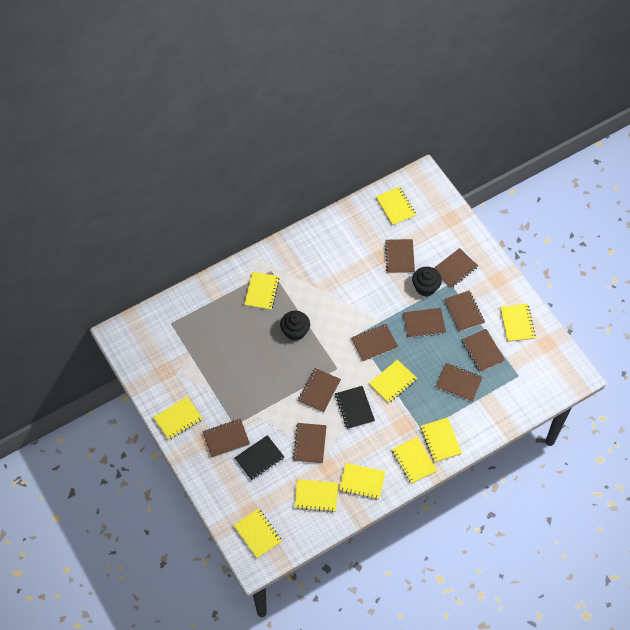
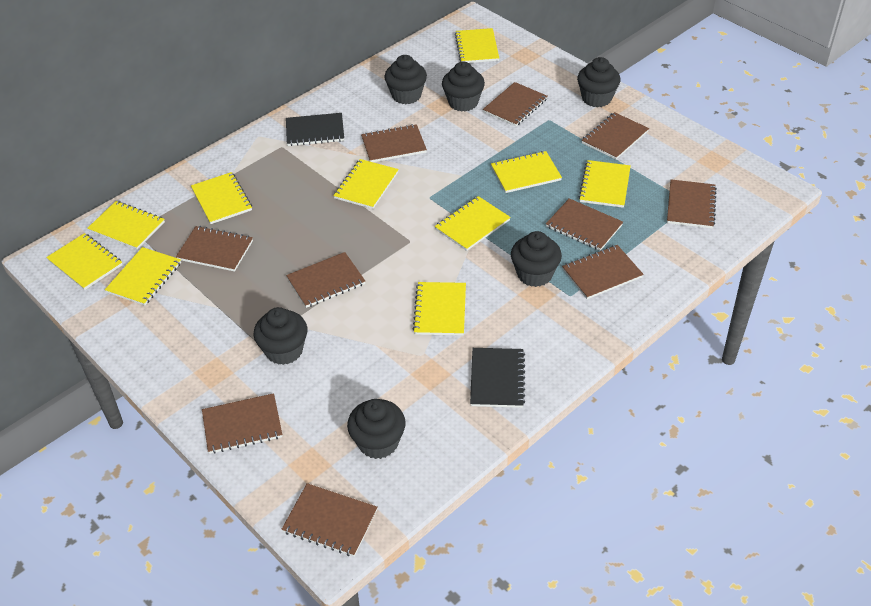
black cupcake: 2 -> 6

